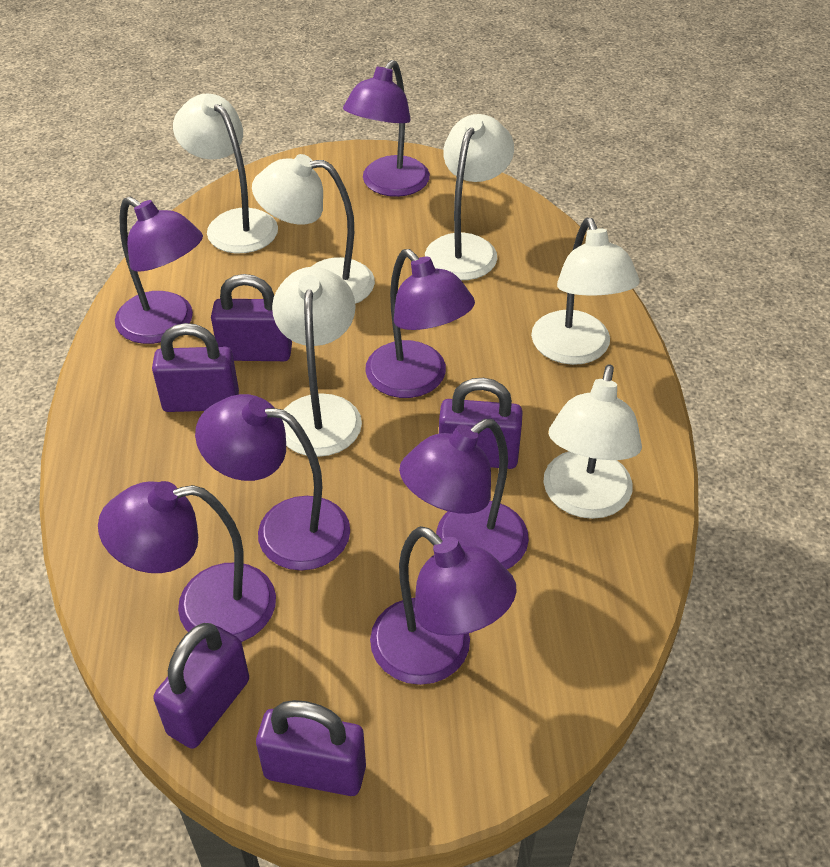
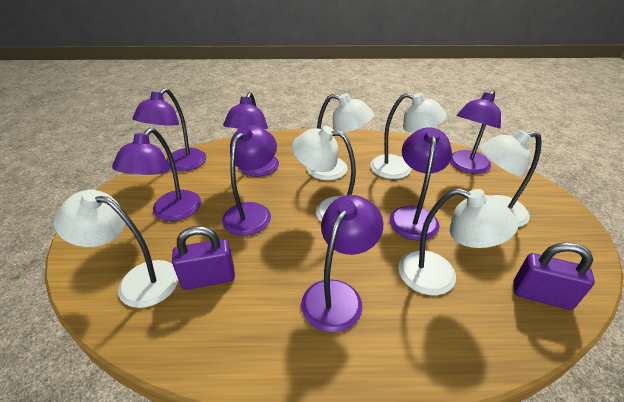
purple padlock: 5 -> 2

